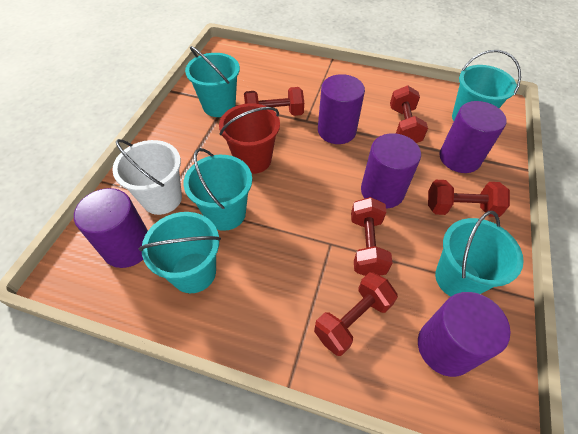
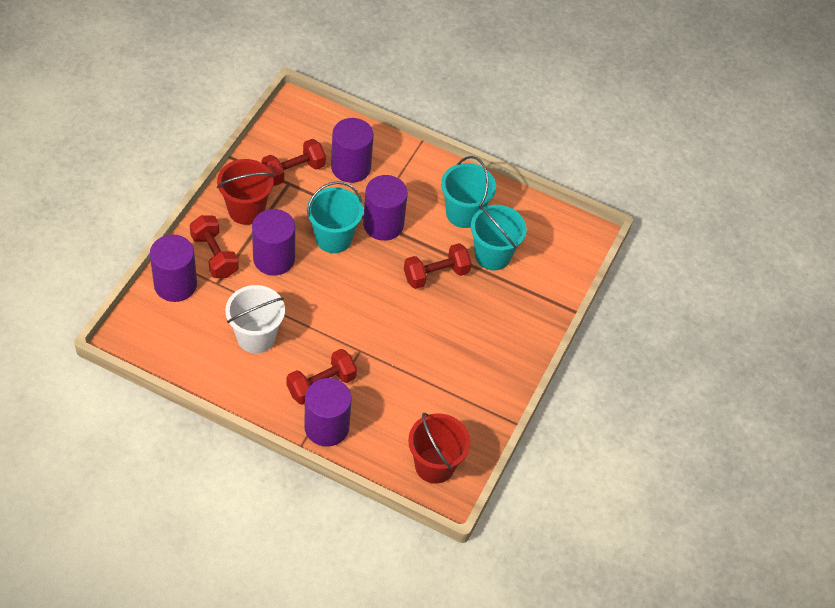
red bucket: 1 -> 2
red dumbbell: 5 -> 4
turquoise bucket: 5 -> 3

